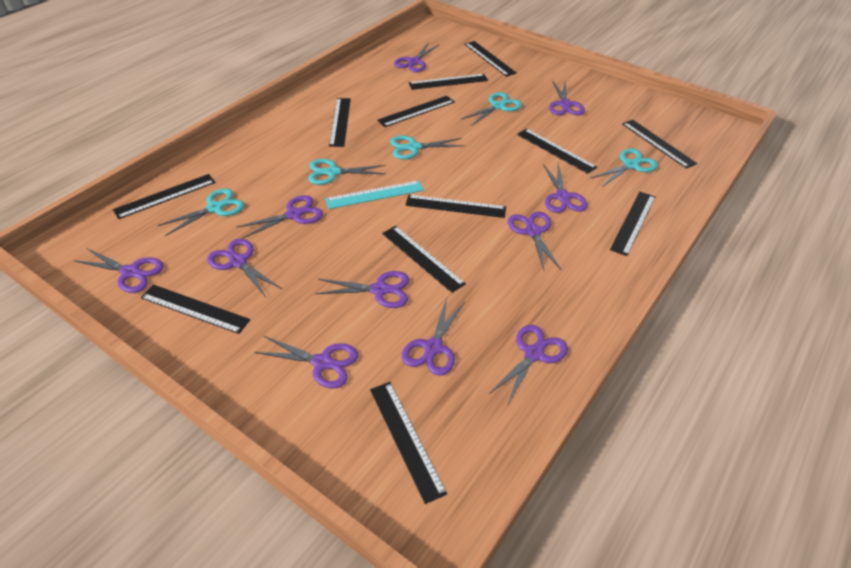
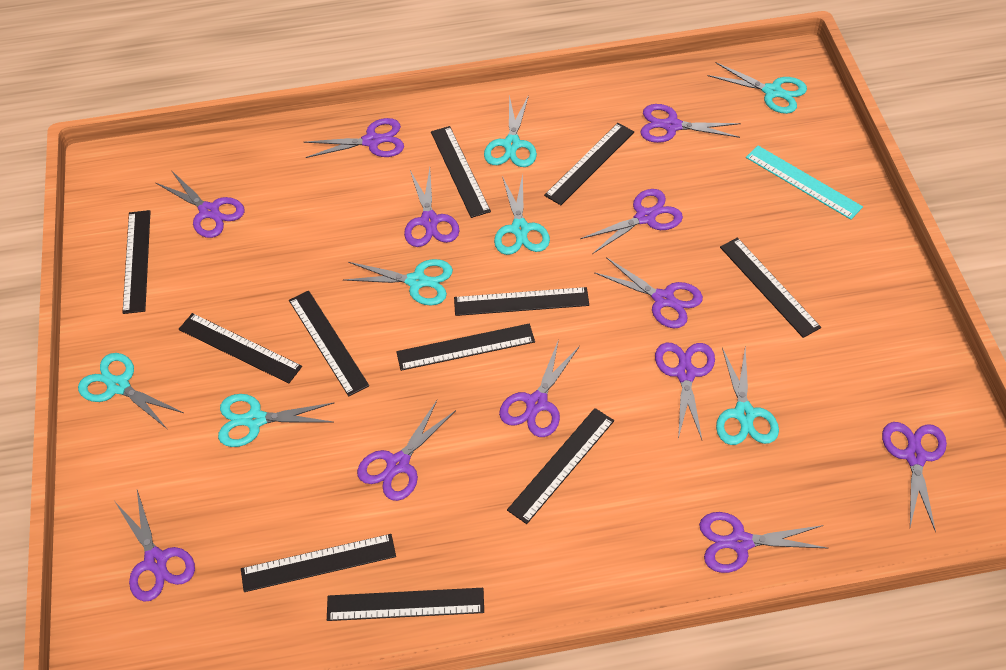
black ruler: 12 -> 11
purple scissors: 11 -> 12
turquoise scissors: 5 -> 7

